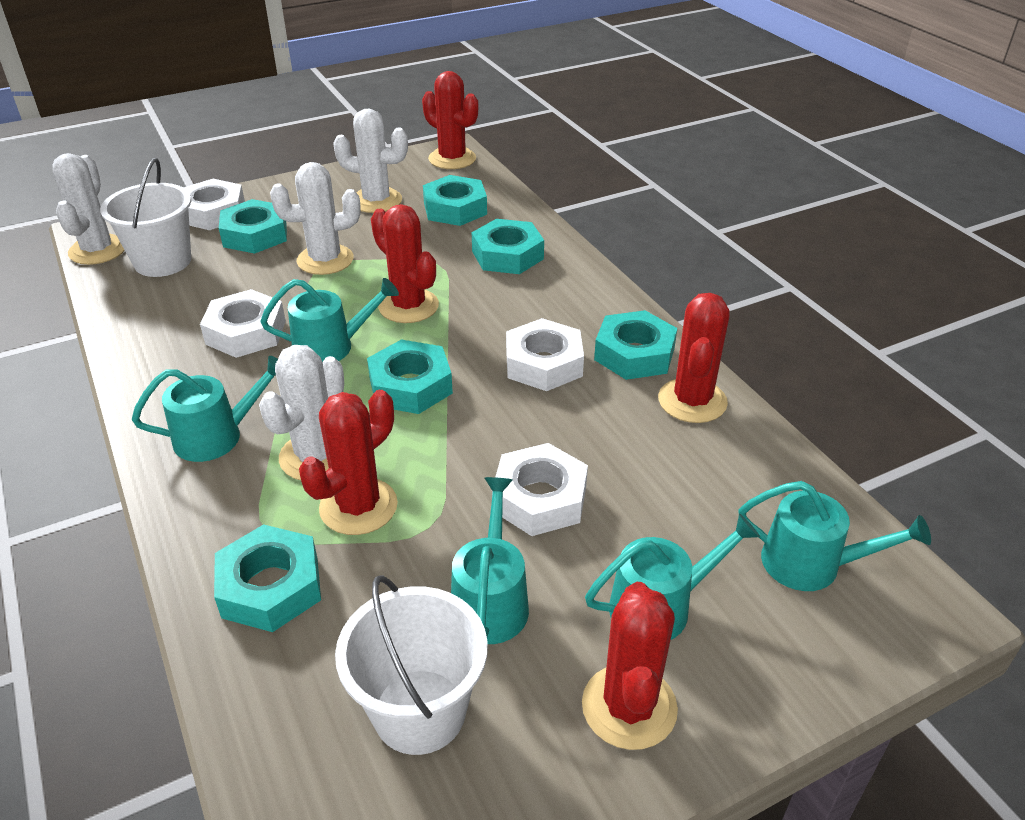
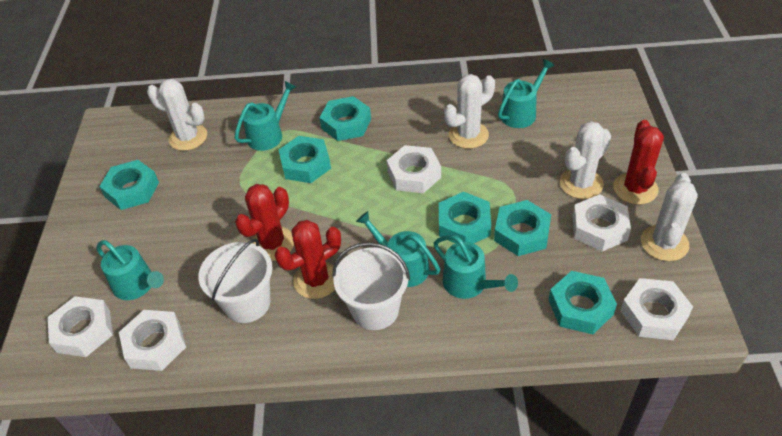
red cactus: 5 -> 3
white nut: 4 -> 5

